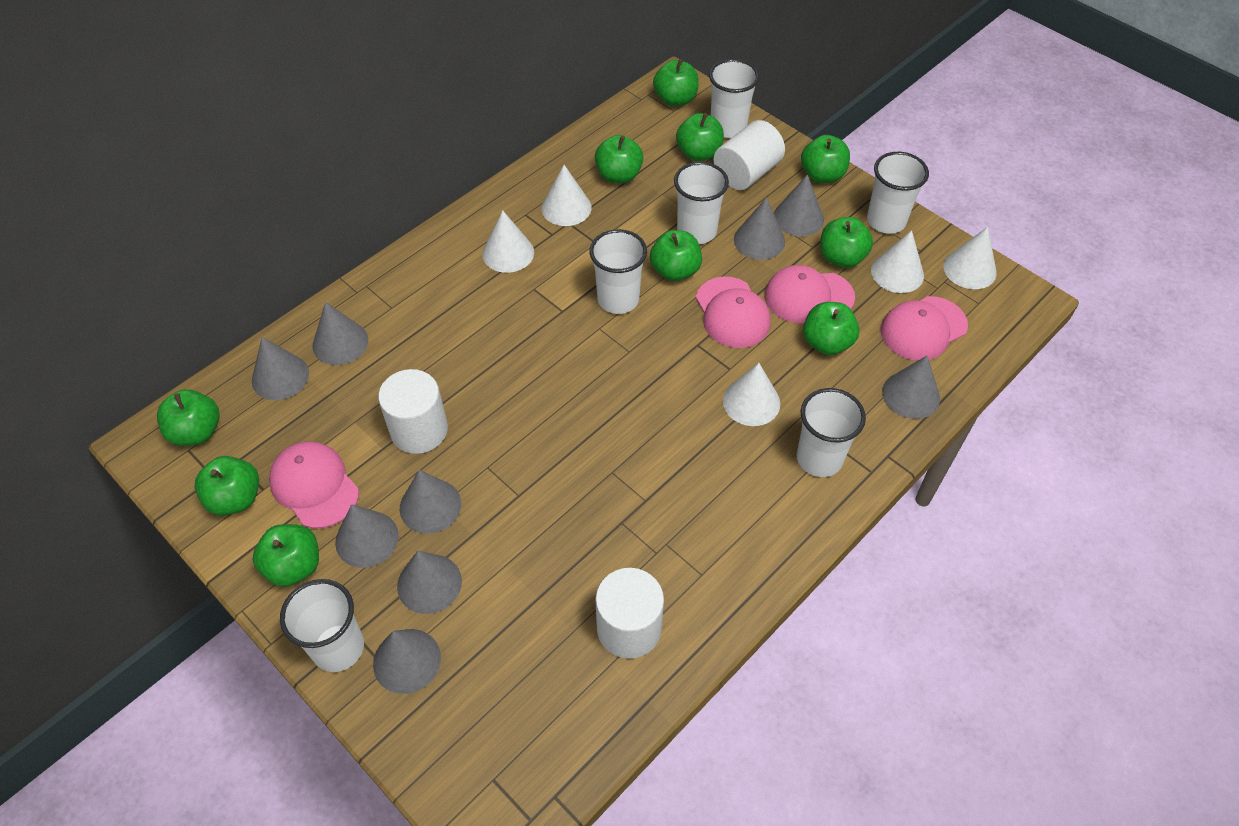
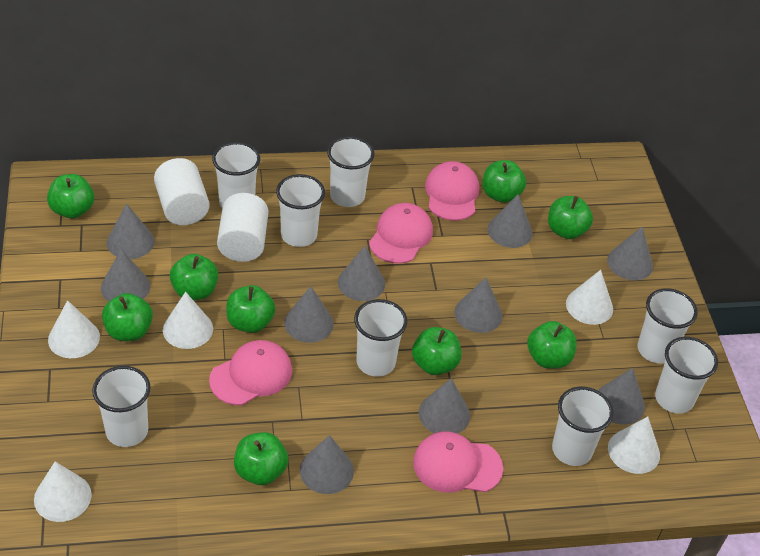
green apple: 10 -> 9
grey cone: 9 -> 10
white cup: 6 -> 8
white cylinder: 3 -> 2

